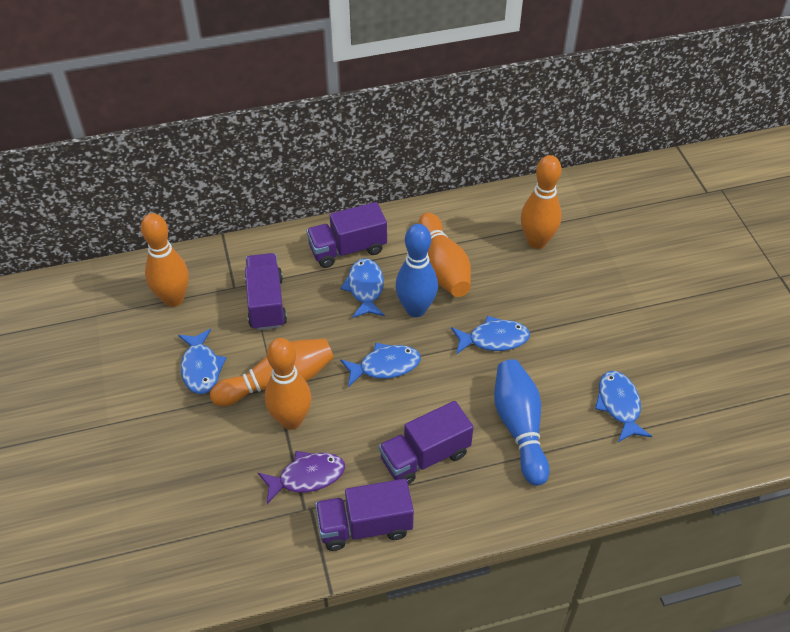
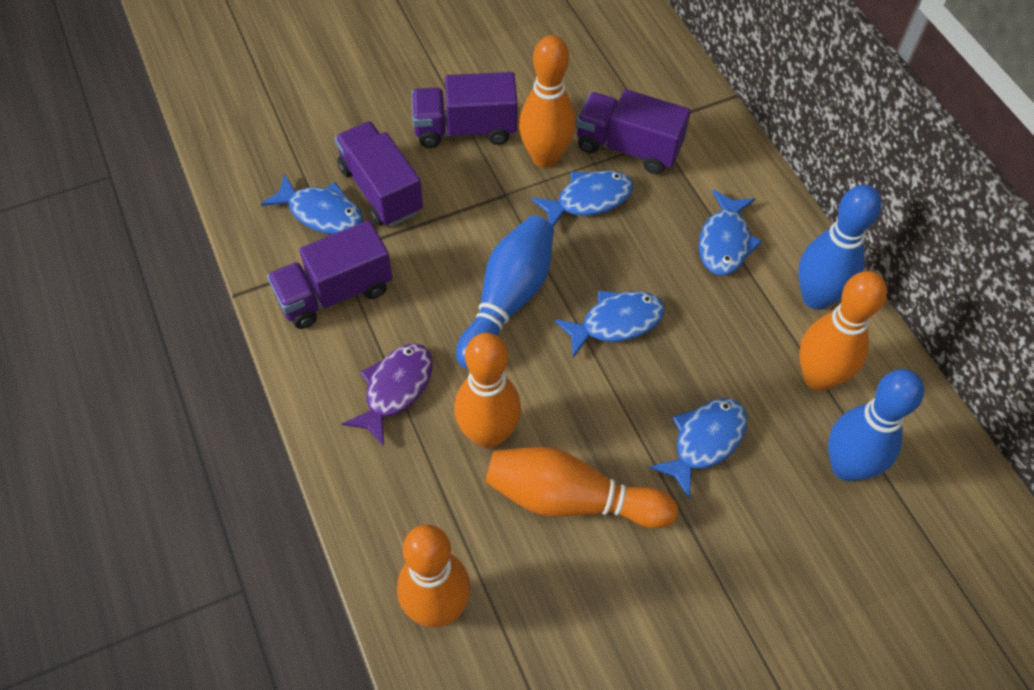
blue bowling pin: 2 -> 3

